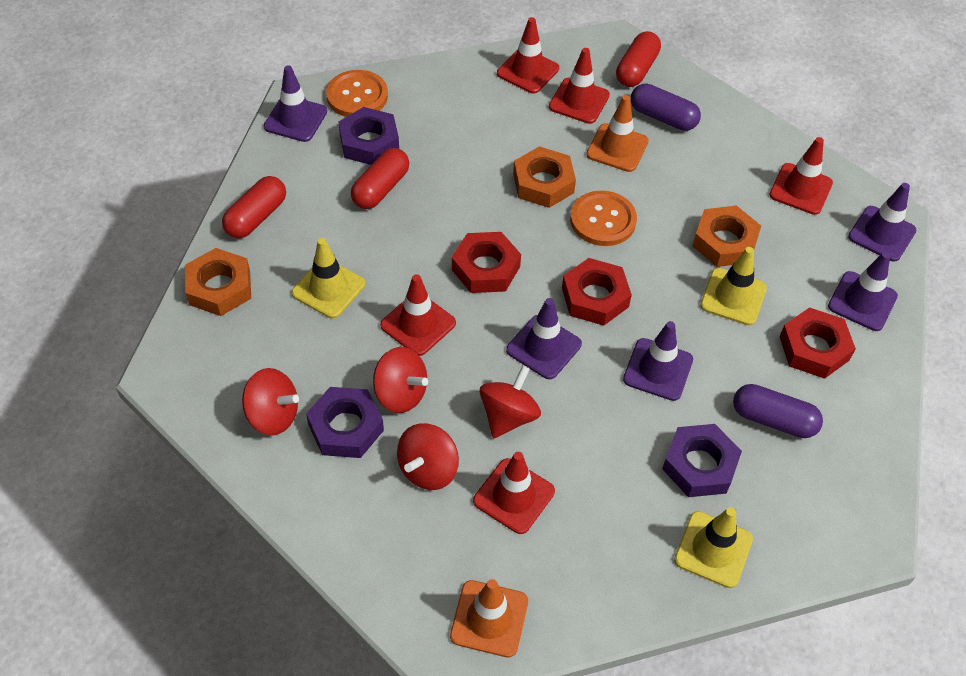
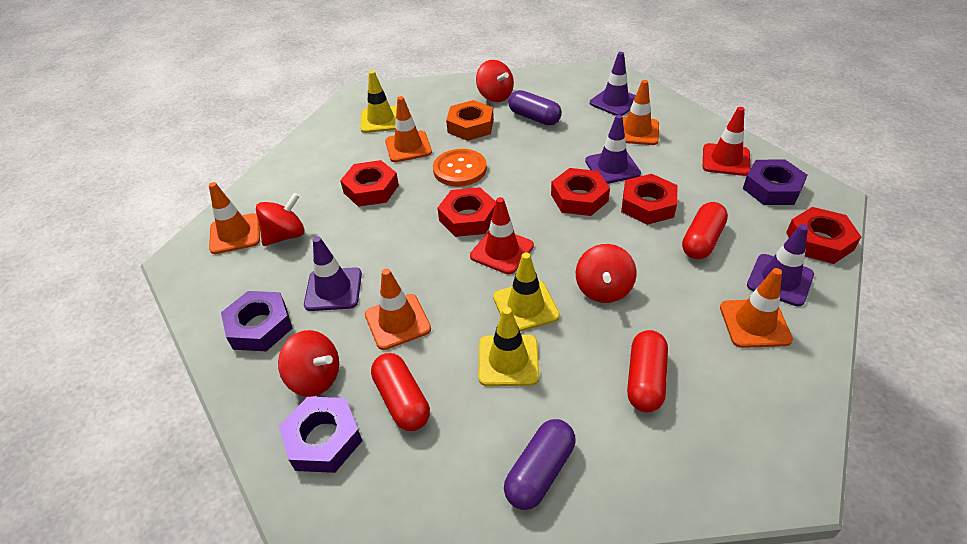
orange button: 2 -> 1
orange nut: 3 -> 1
orange traffic cone: 2 -> 5
purple traffic cone: 5 -> 4
red nut: 3 -> 5
red traffic cone: 5 -> 2

